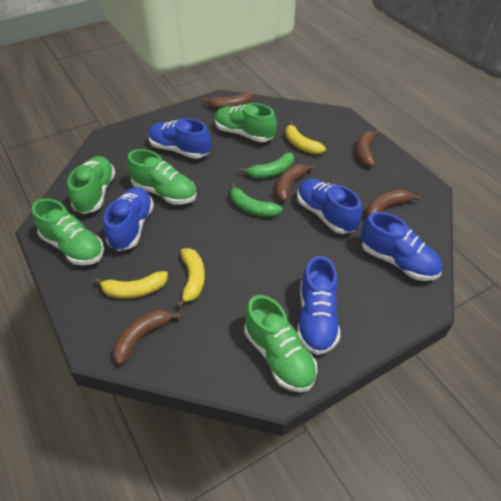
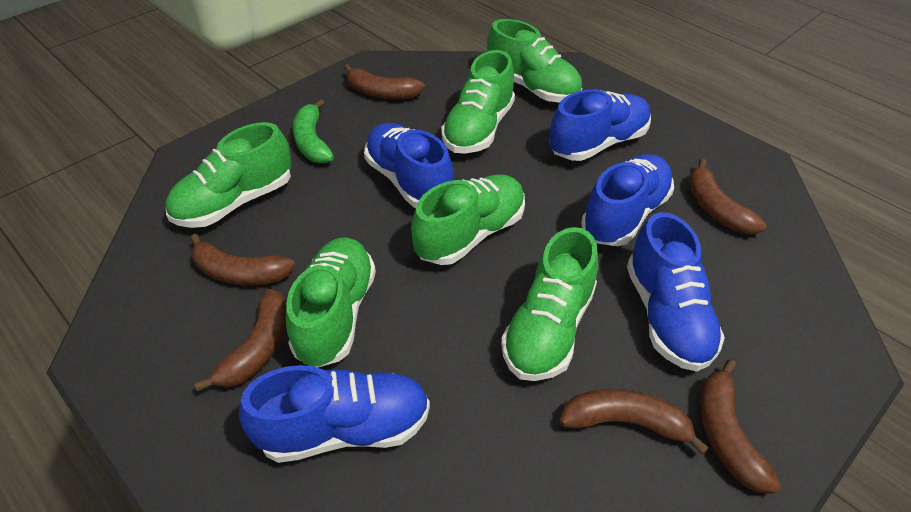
brown banana: 5 -> 6
green banana: 2 -> 1
green shoe: 5 -> 6
yellow banana: 3 -> 0

